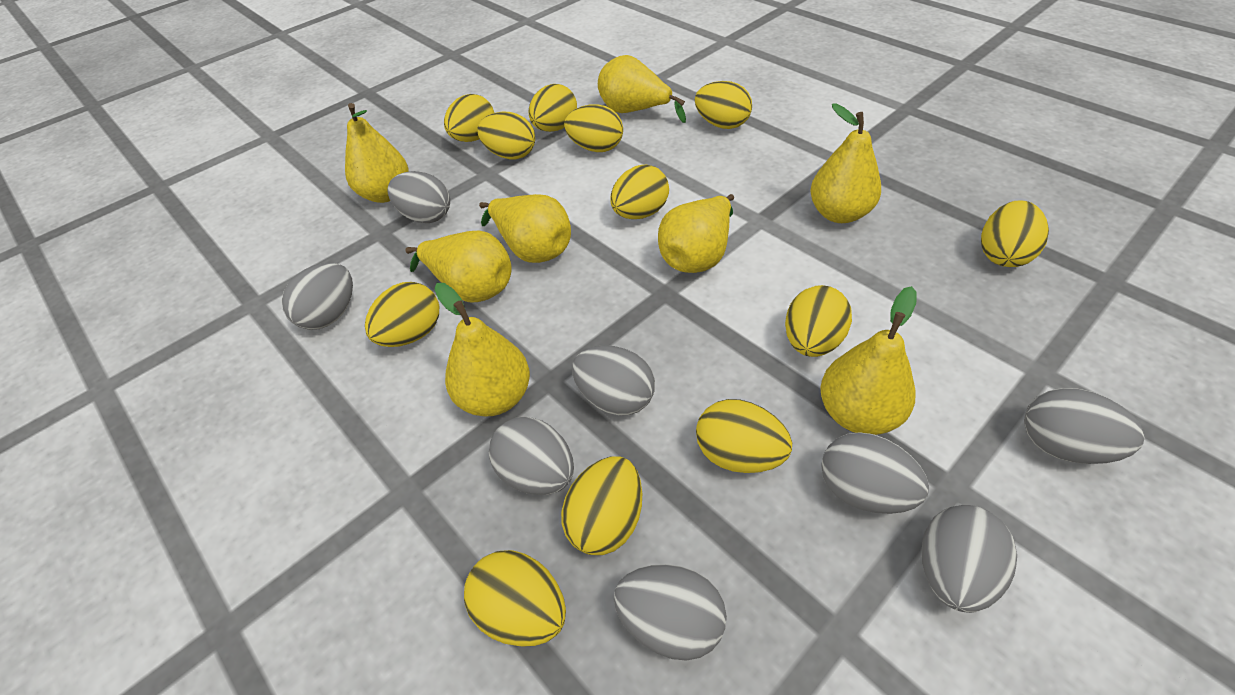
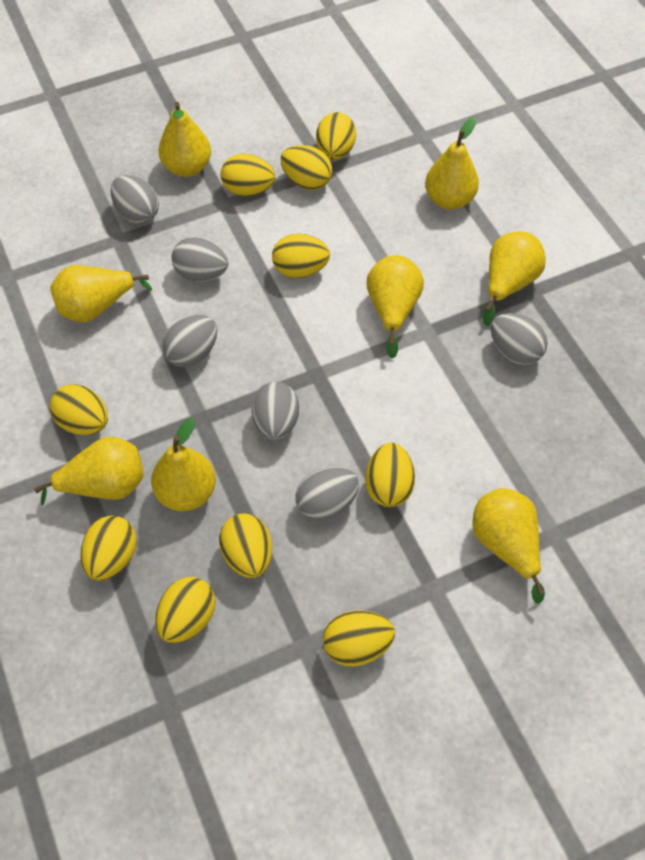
grey egg: 8 -> 6
yellow egg: 12 -> 10

